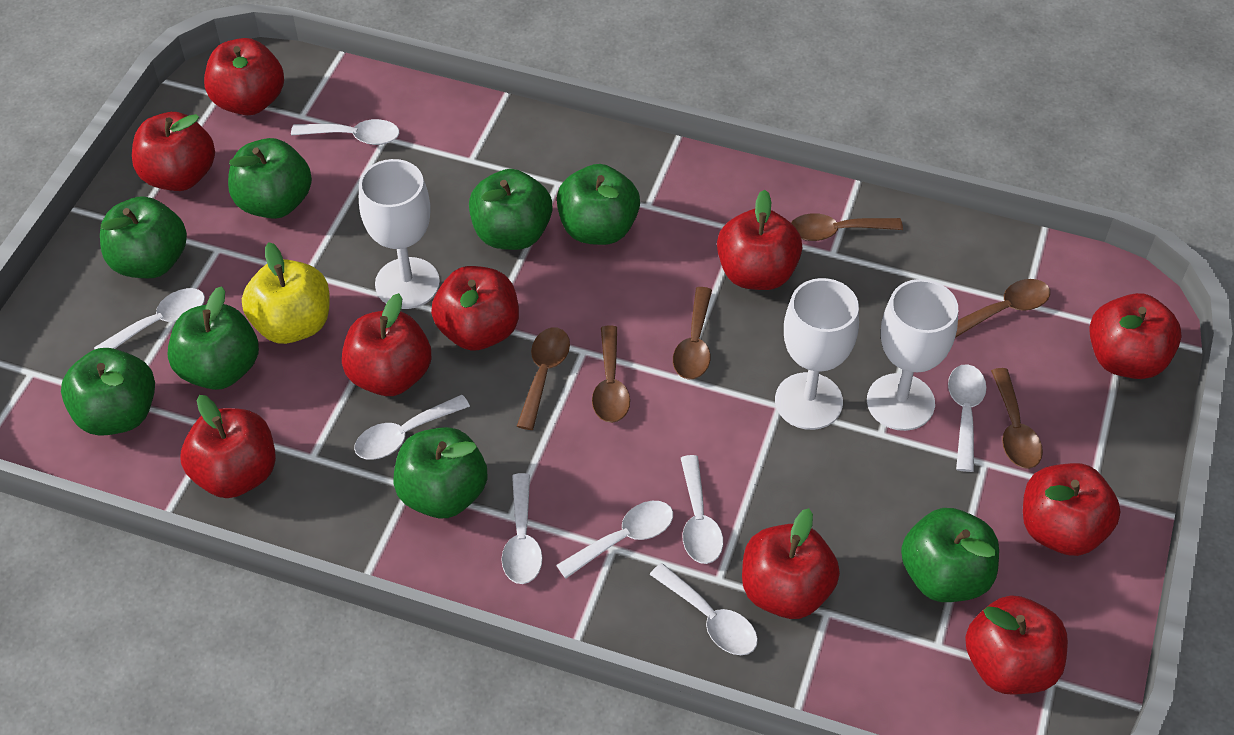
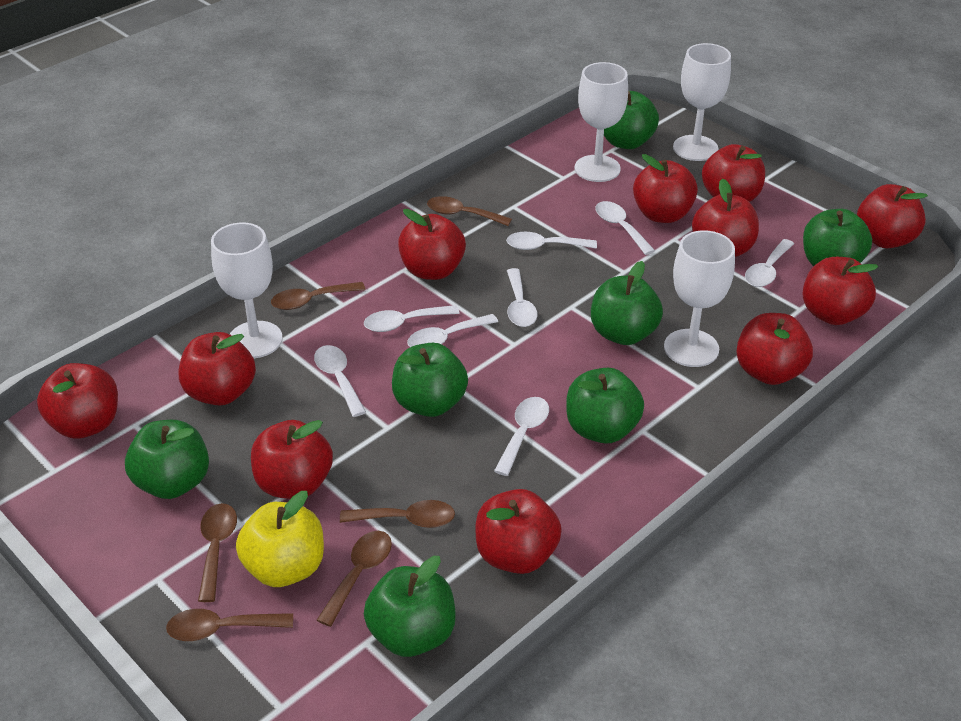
green apple: 8 -> 7
red apple: 10 -> 11
white goblet: 3 -> 4

